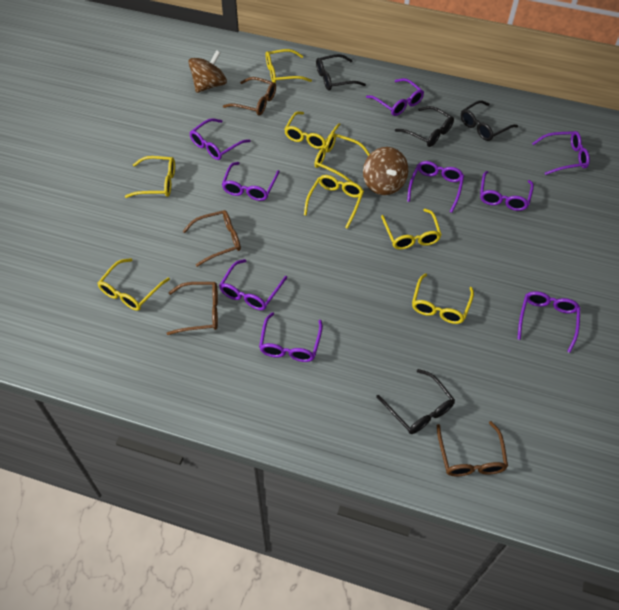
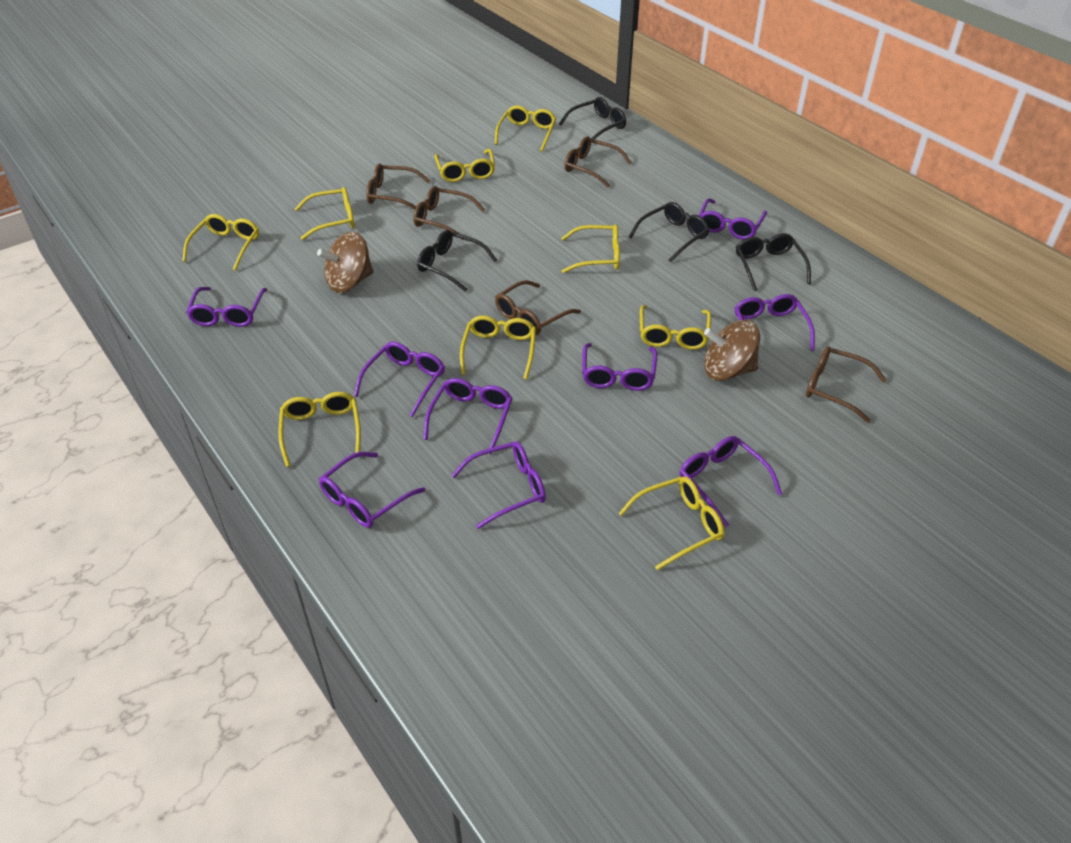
brown glasses: 4 -> 5
yellow glasses: 8 -> 9

